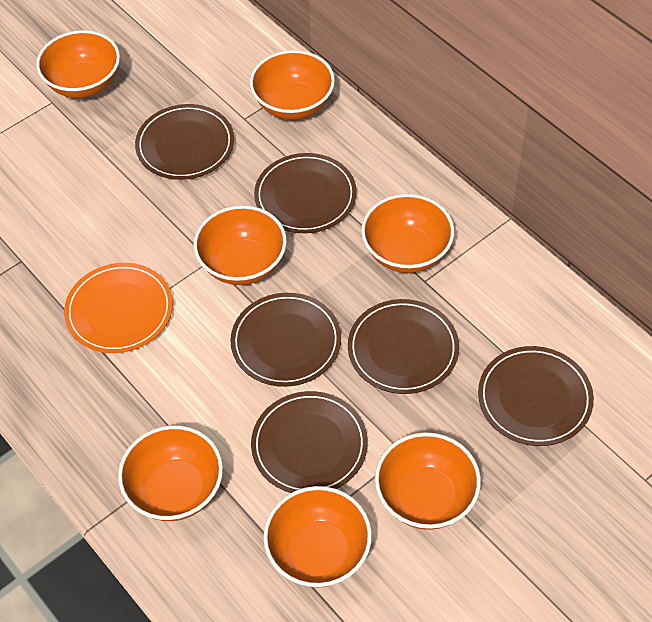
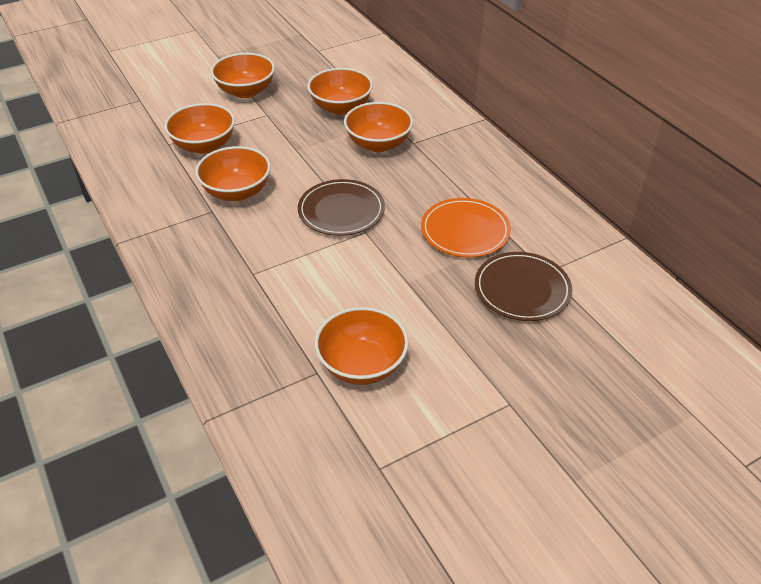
brown plate: 6 -> 2
orange bowl: 7 -> 6

